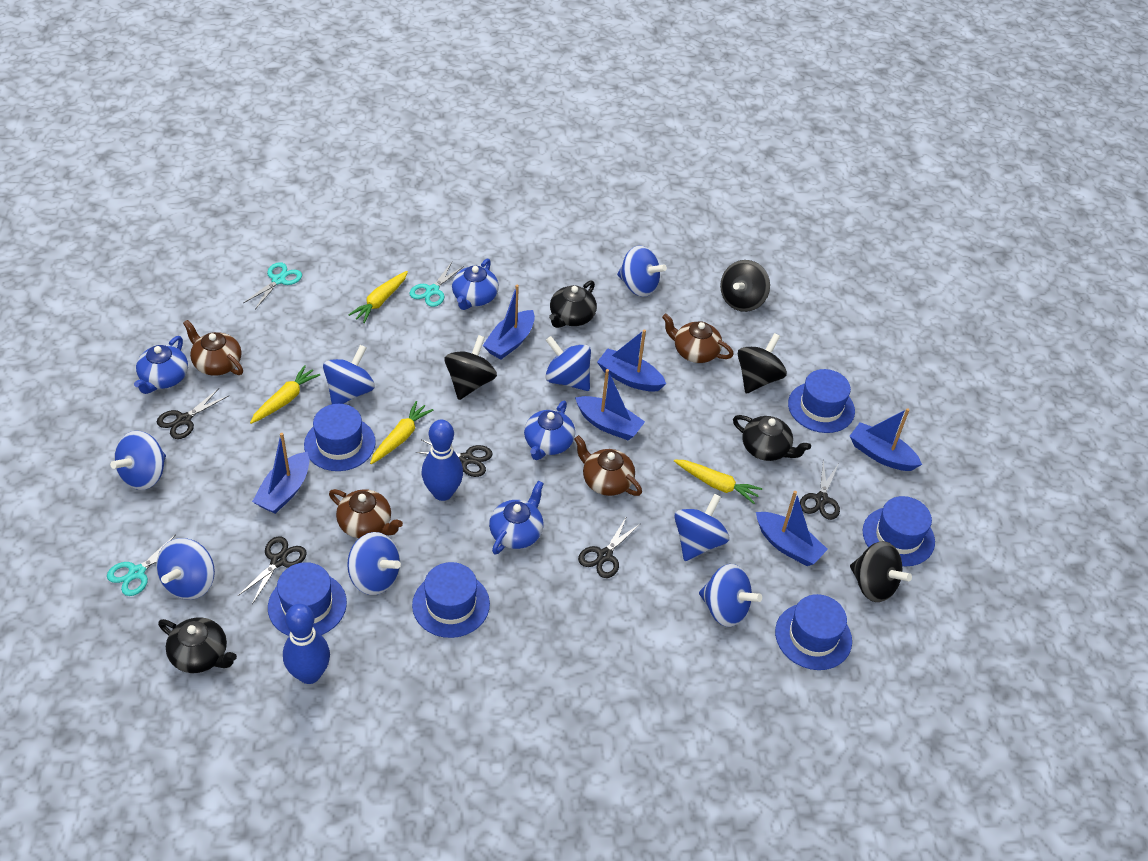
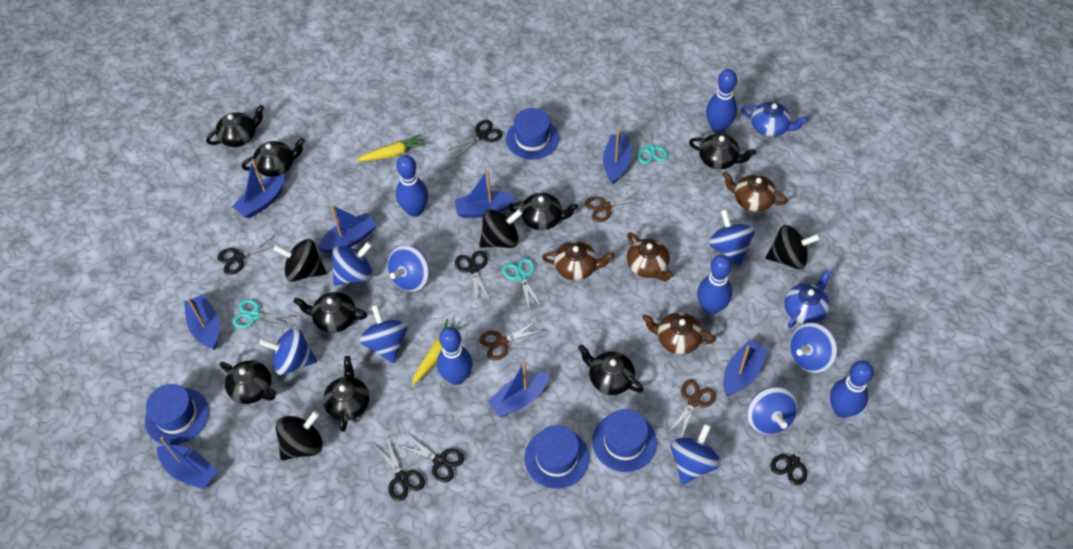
black scissors: 5 -> 6
black teapot: 3 -> 8
blue boat: 6 -> 8
blue bowling pin: 2 -> 5
blue hat: 6 -> 4
blue teapot: 4 -> 2
brown scissors: 0 -> 3
yellow carrot: 4 -> 2

